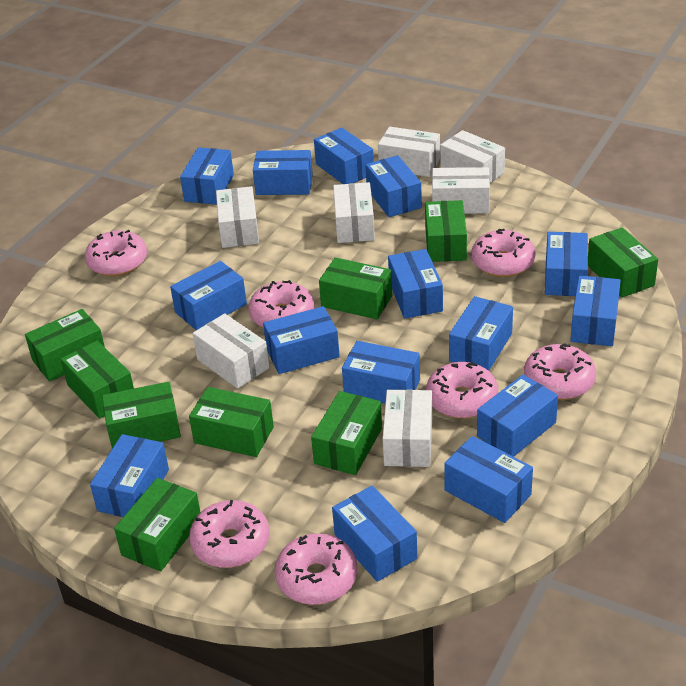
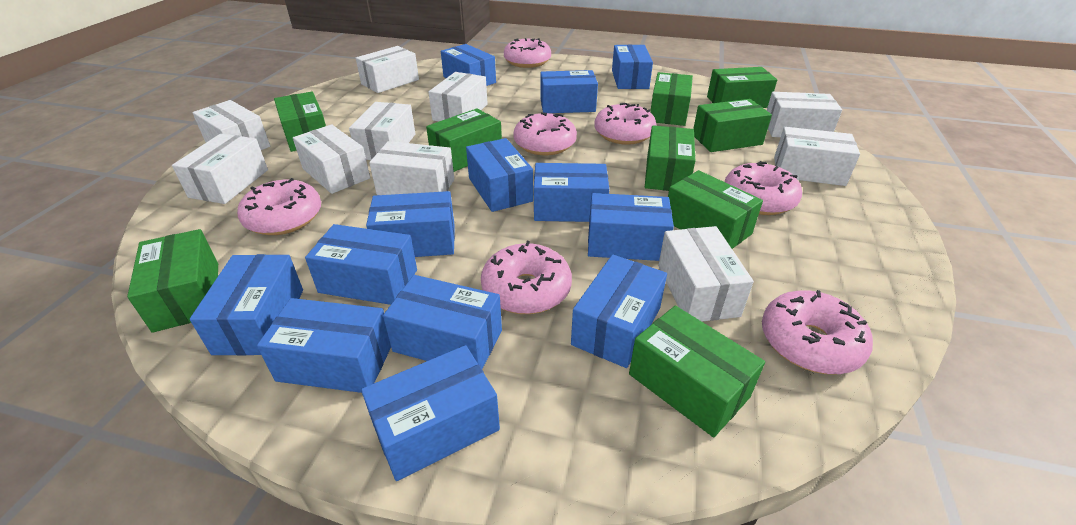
blue box: 15 -> 13
white box: 7 -> 10

